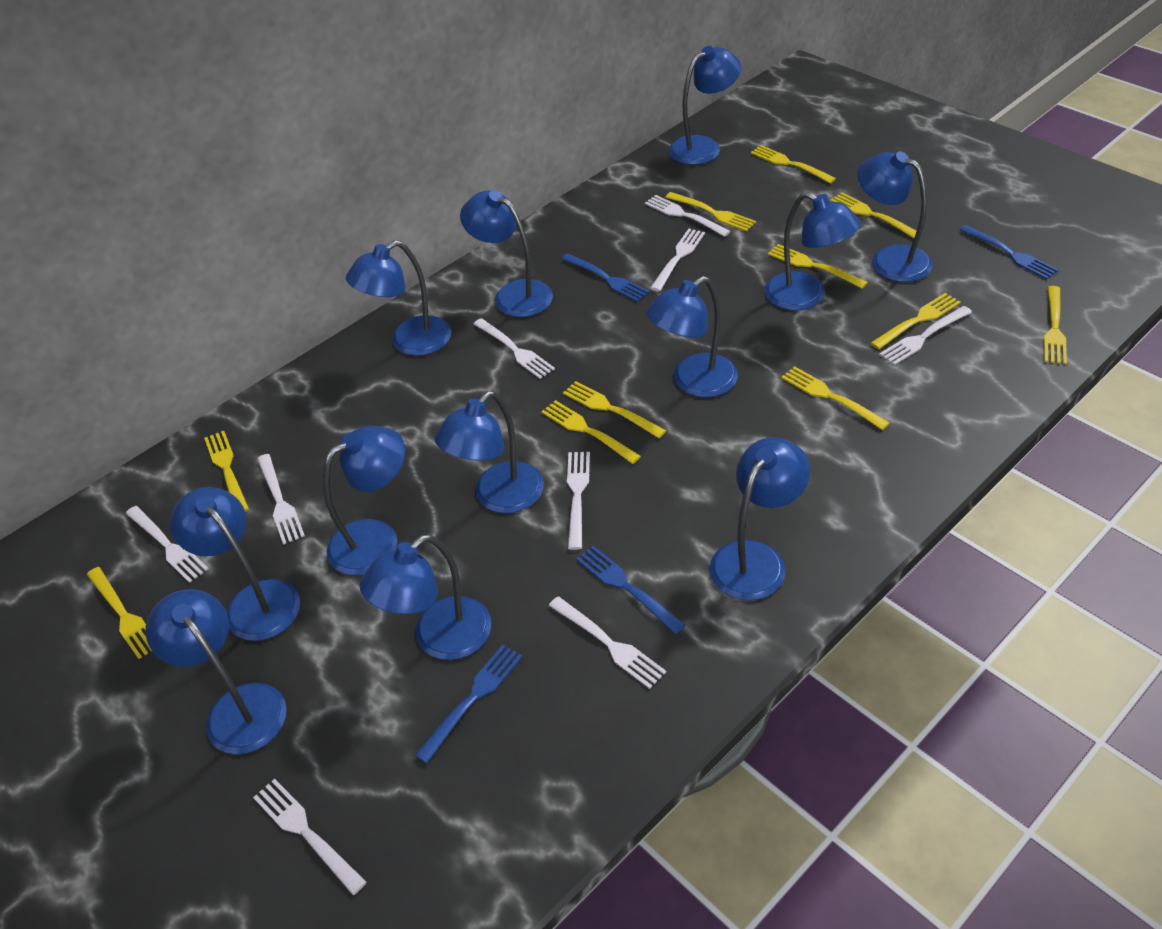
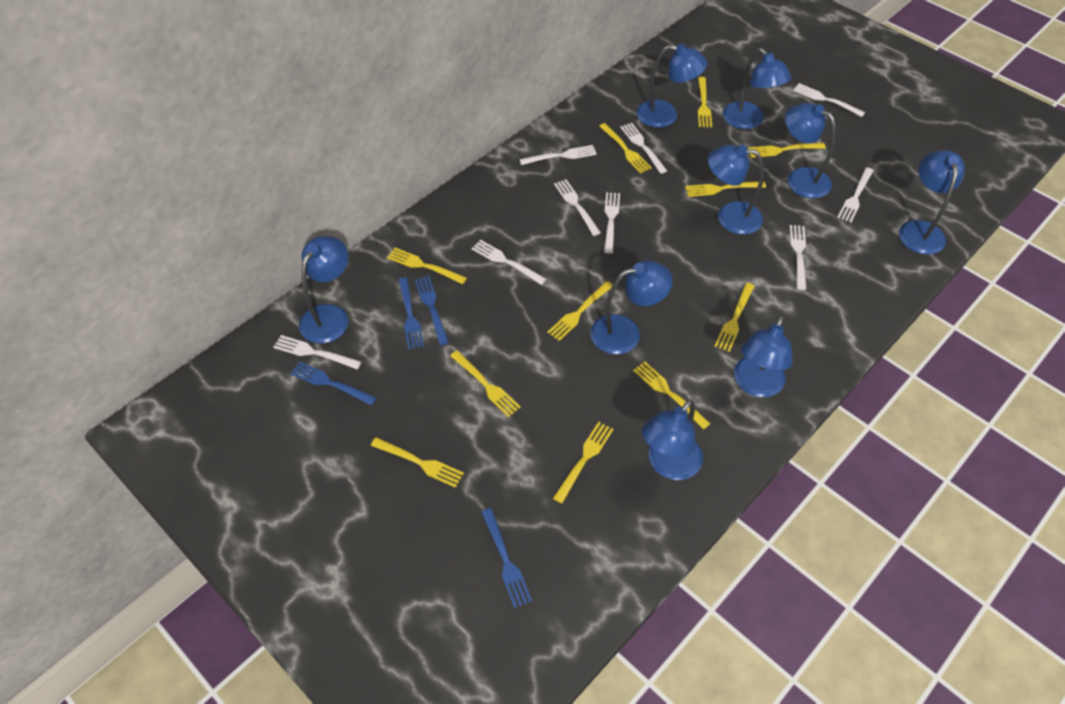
blue lamp: 12 -> 9

